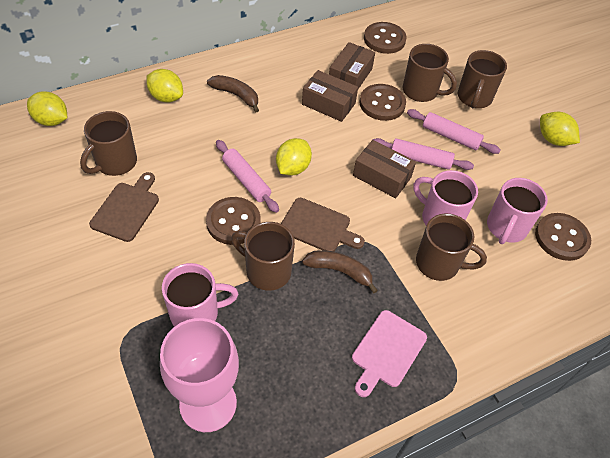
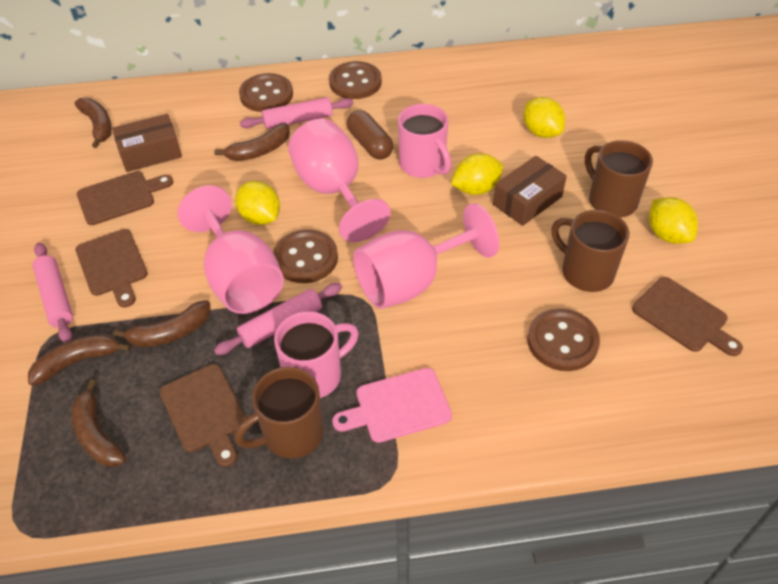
brown banana: 2 -> 5
brown box: 3 -> 2
brown capsule: 0 -> 1
brown cutting board: 2 -> 4
brown mug: 5 -> 3
pink goblet: 1 -> 3
pink mug: 3 -> 2

